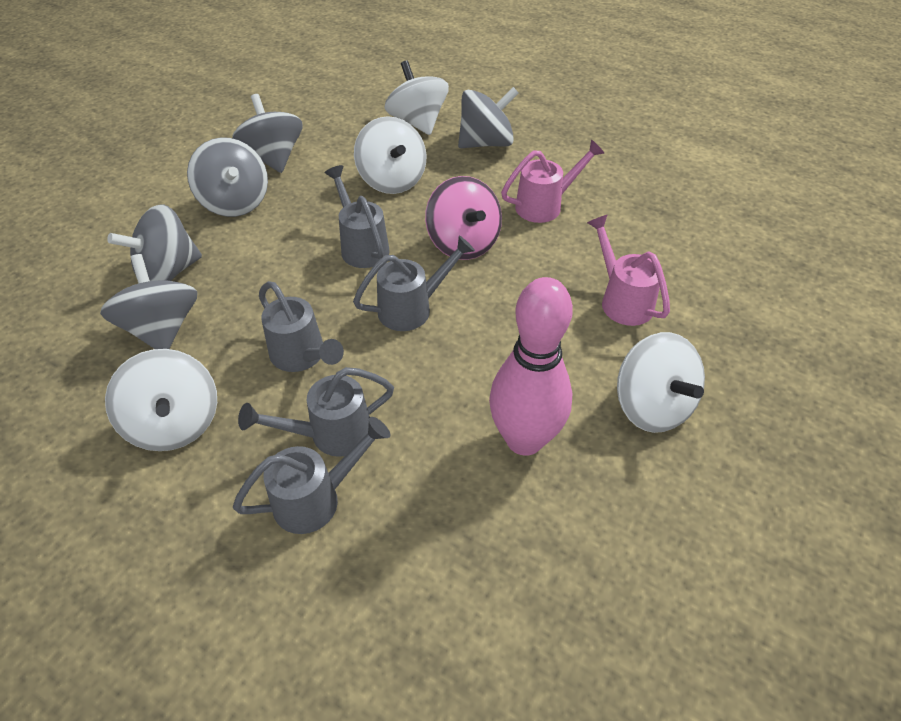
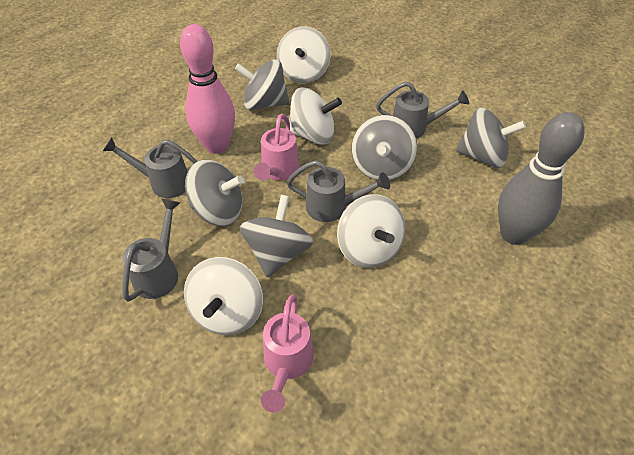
grey bowling pin: 0 -> 1
grey watering can: 5 -> 4
pink spinning top: 1 -> 0

